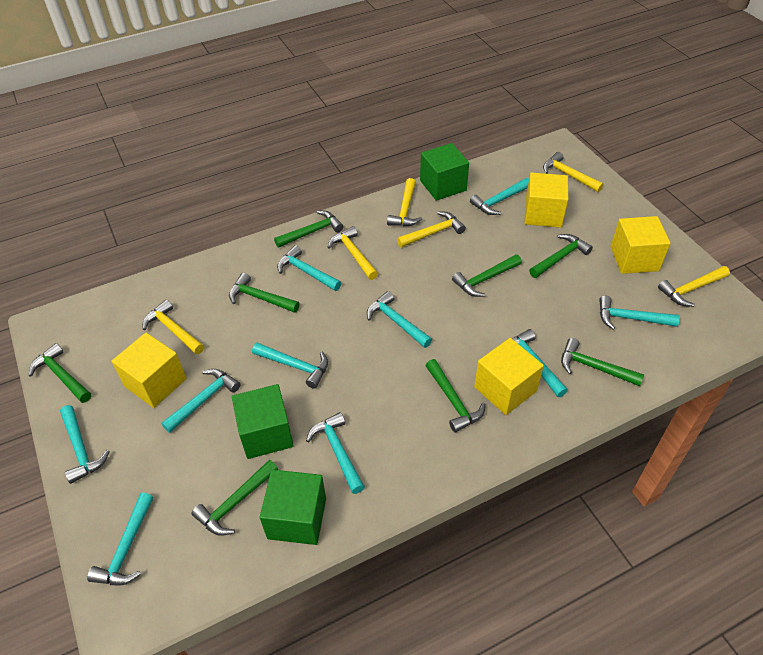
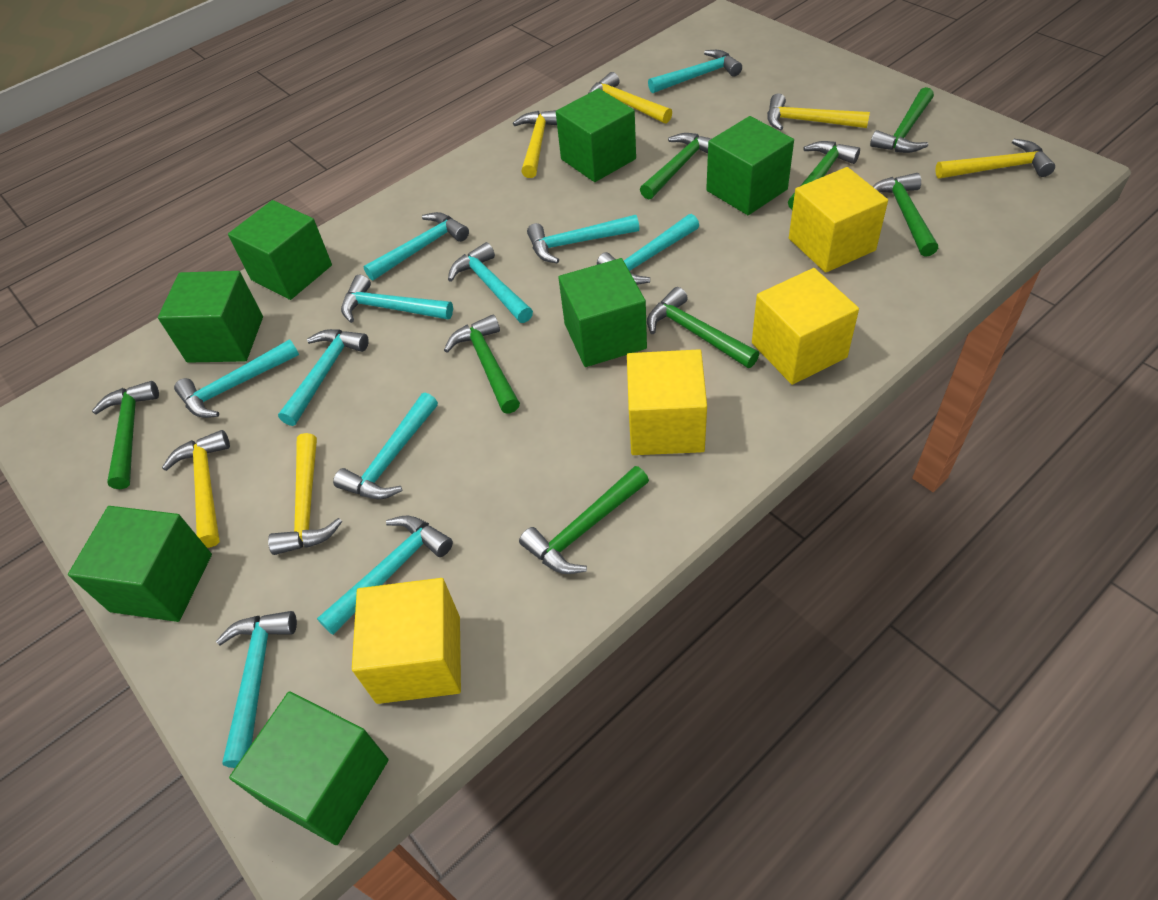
green cube: 3 -> 7
turquoise hammer: 10 -> 11

